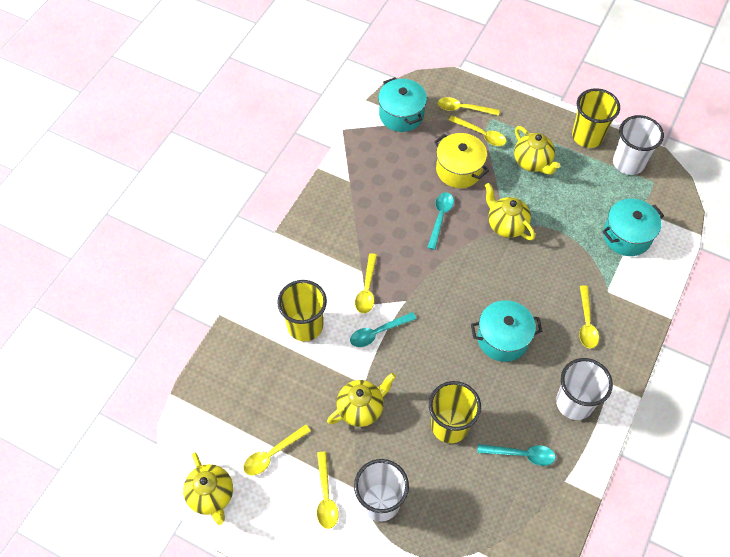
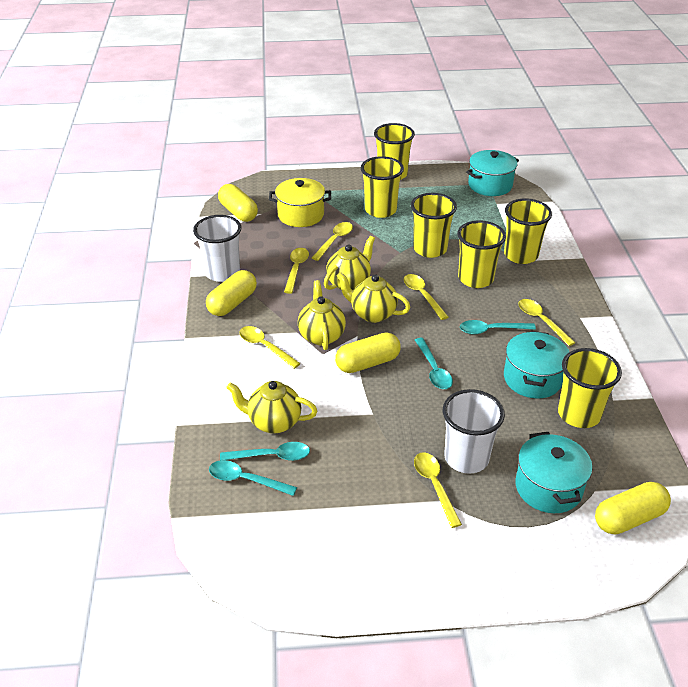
turquoise spoon: 3 -> 4
white cup: 3 -> 2
yellow capsule: 0 -> 4
yellow cup: 3 -> 6

